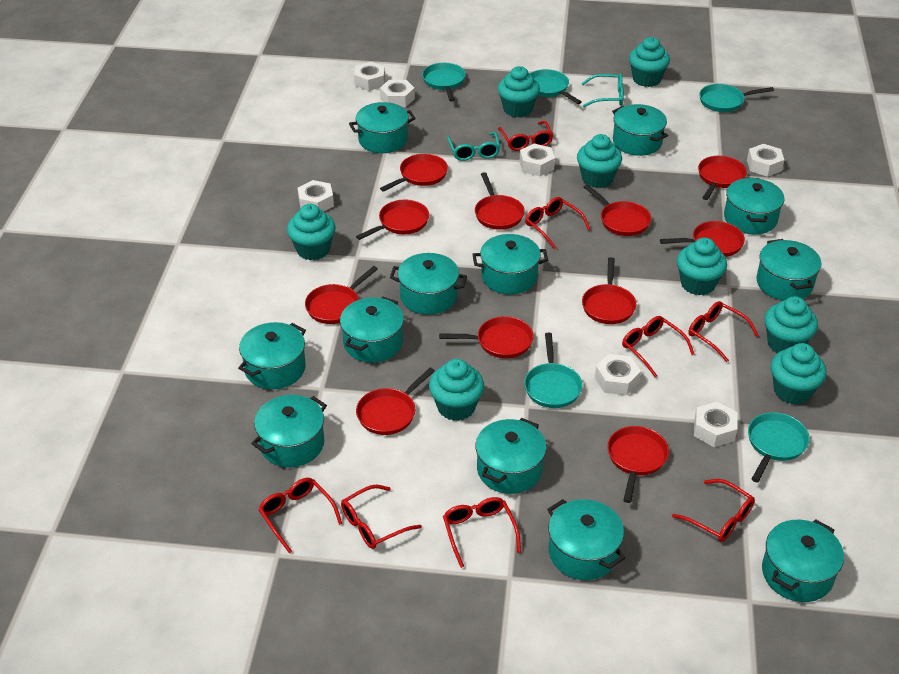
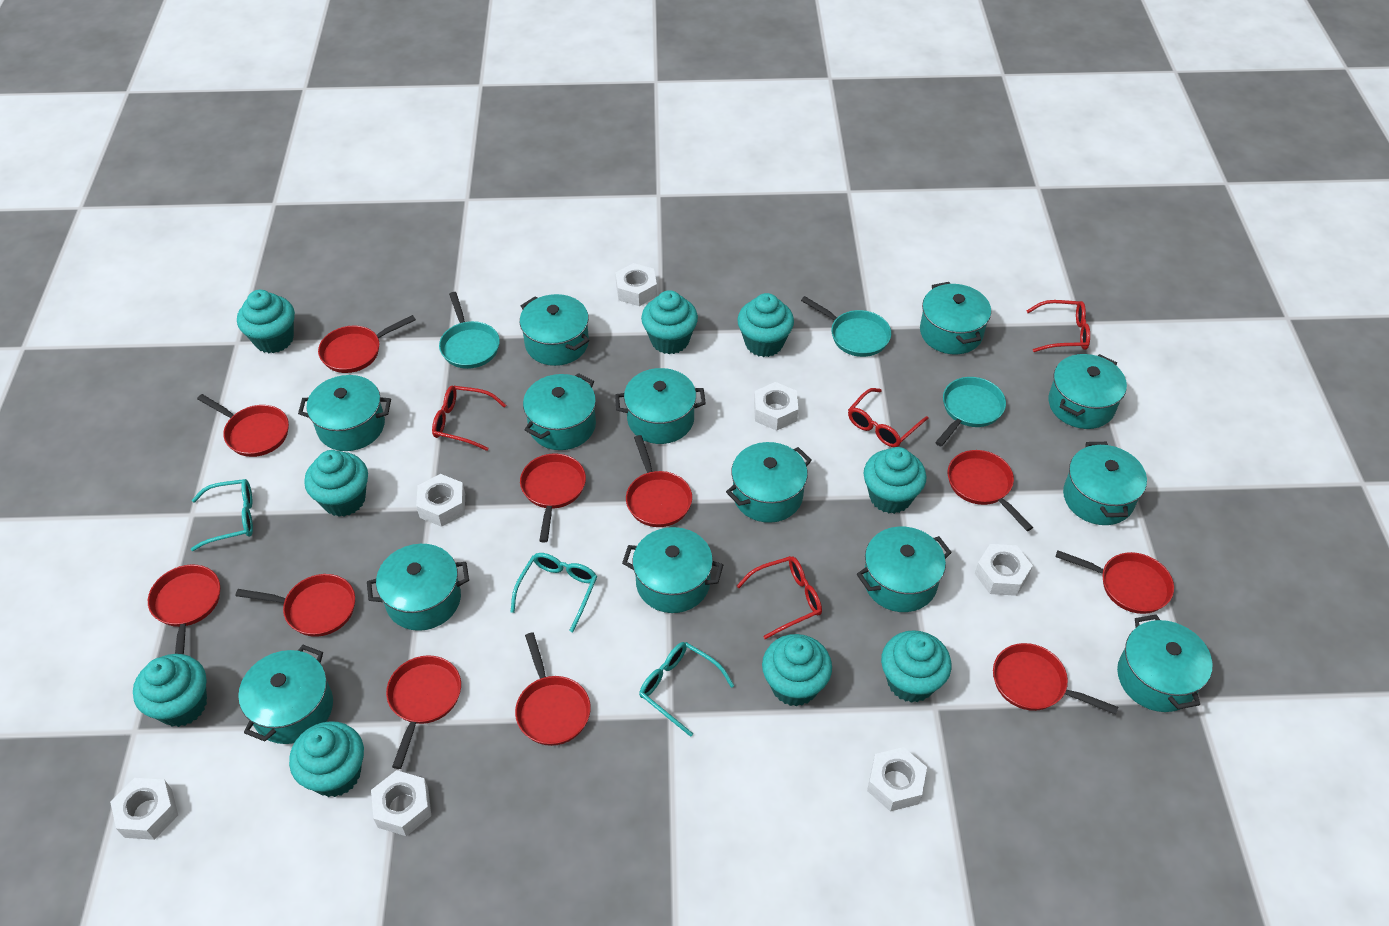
red glasses: 8 -> 4
turquoise cupcake: 8 -> 9
turquoise glasses: 2 -> 3
turquoise pan: 5 -> 3
turquoise pot: 12 -> 13

